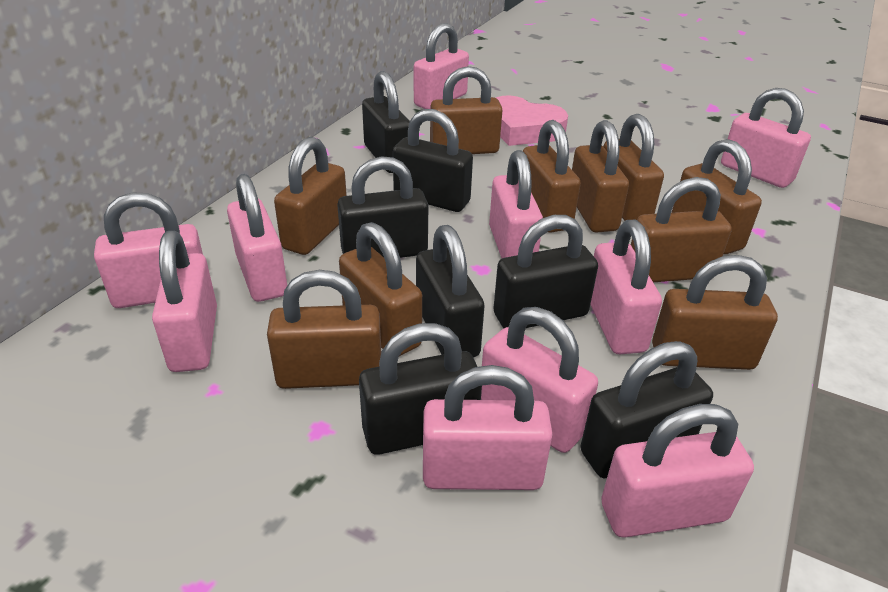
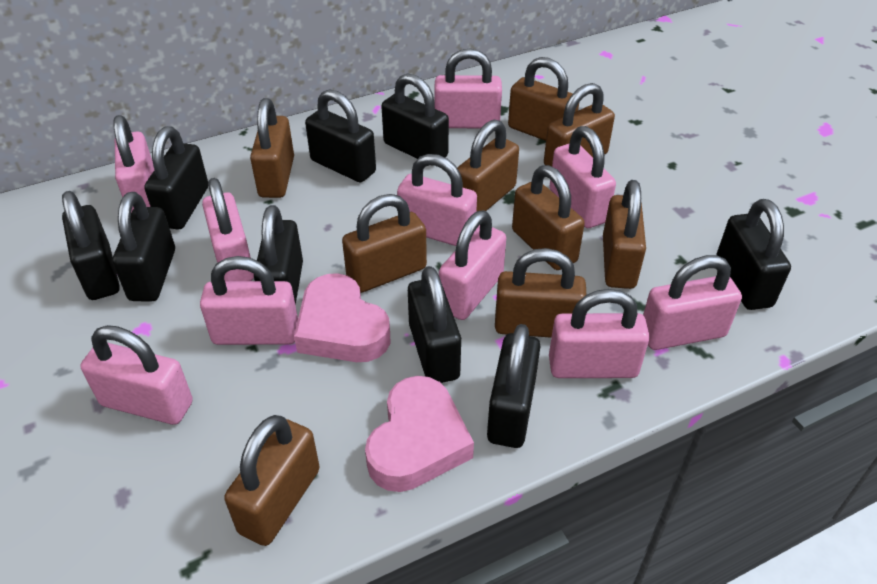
black padlock: 7 -> 9
brown padlock: 10 -> 9
pink heart: 1 -> 2

